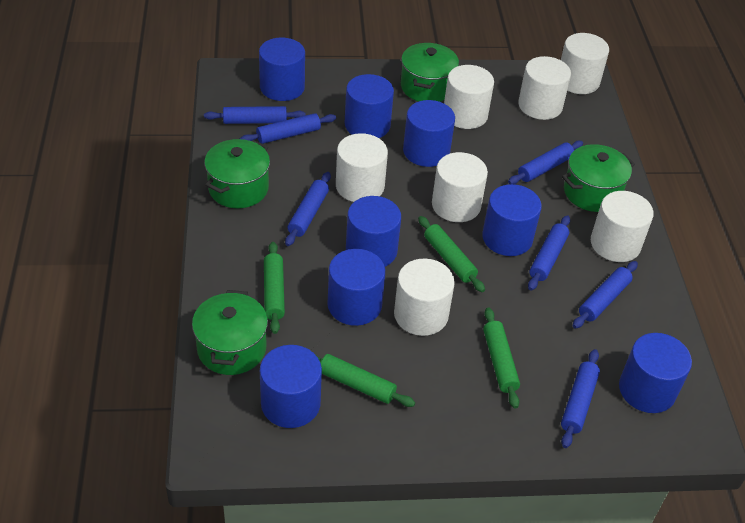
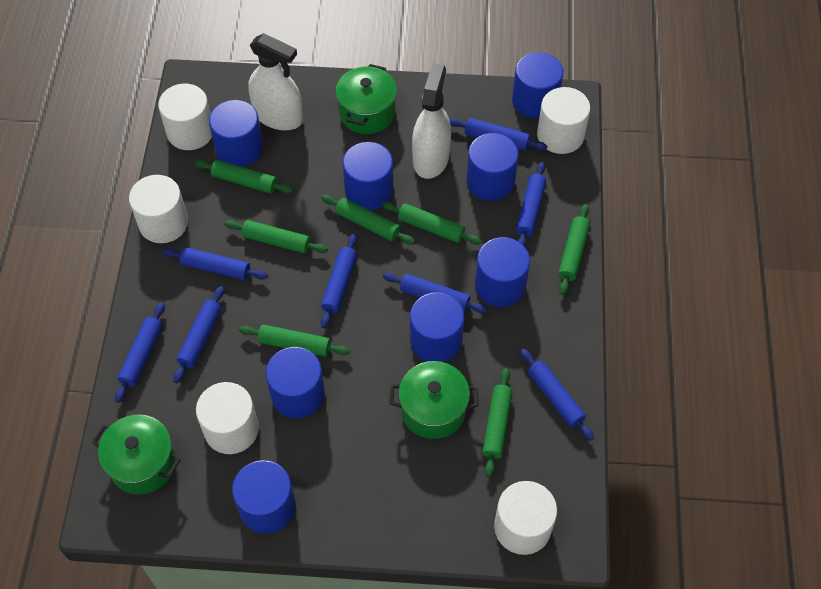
blue rolling pin: 7 -> 8
green pot: 4 -> 3
green rolling pin: 4 -> 7
white cylinder: 7 -> 5
white spray bottle: 0 -> 2

